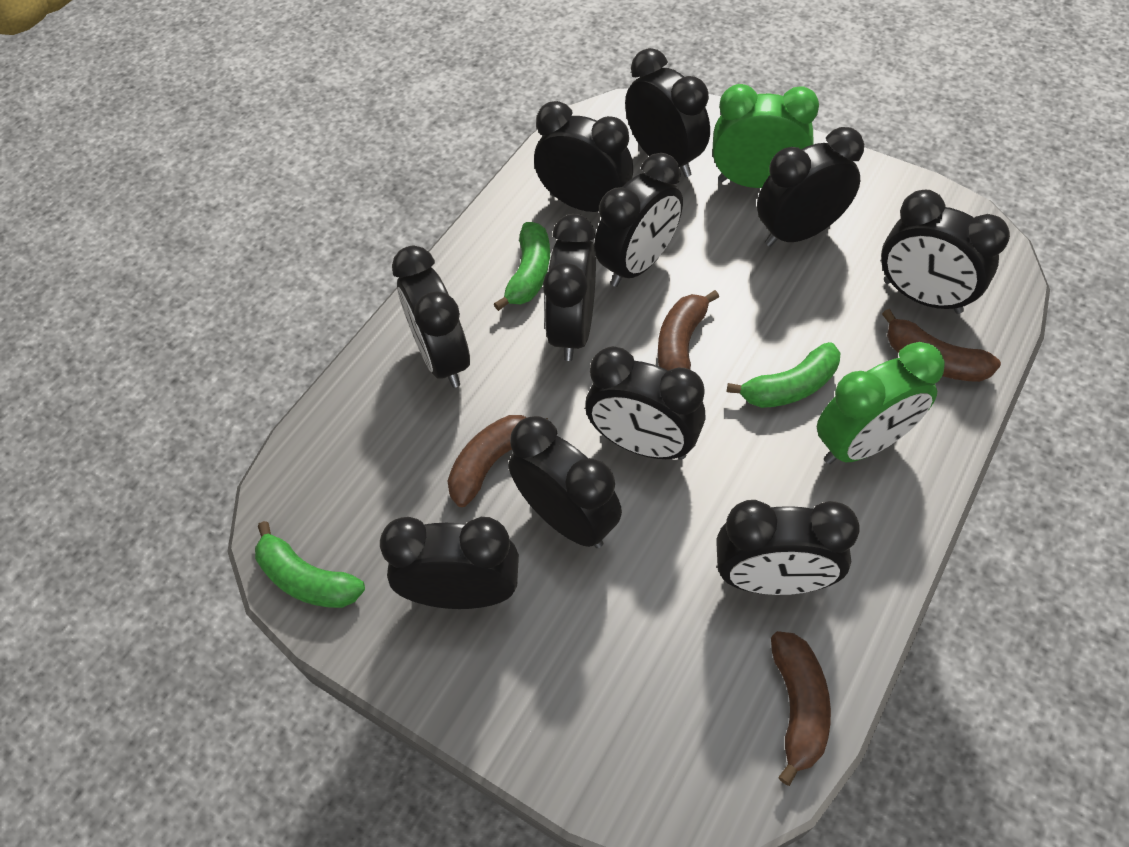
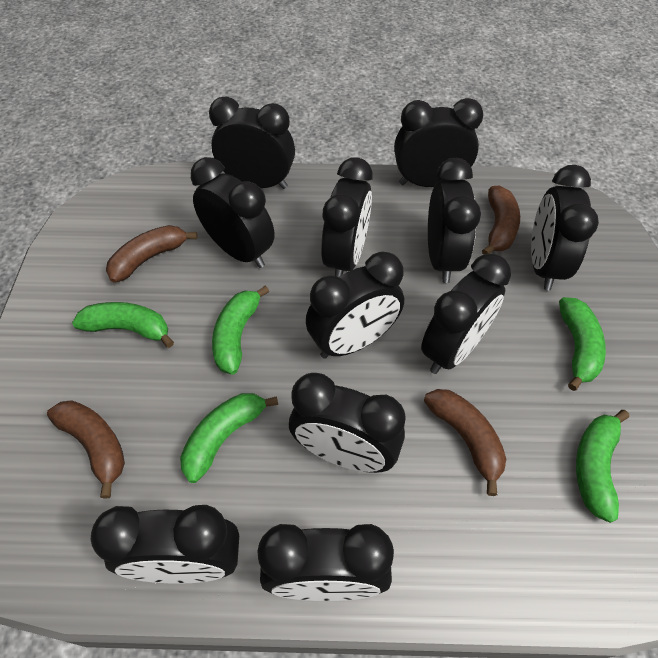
green banana: 3 -> 5
green clock: 2 -> 0

